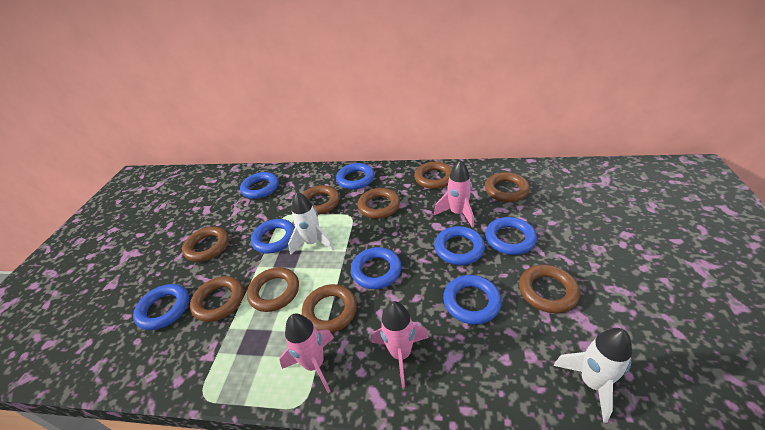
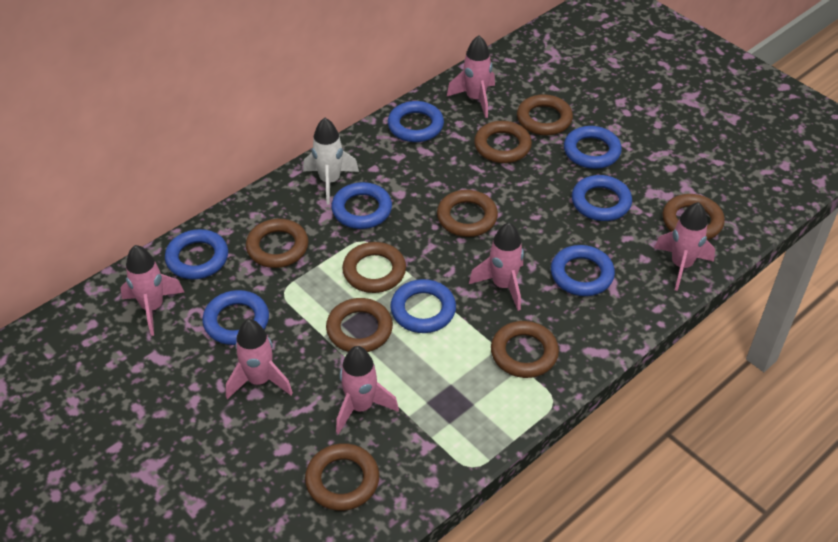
pink rocket: 3 -> 6
white rocket: 2 -> 1

